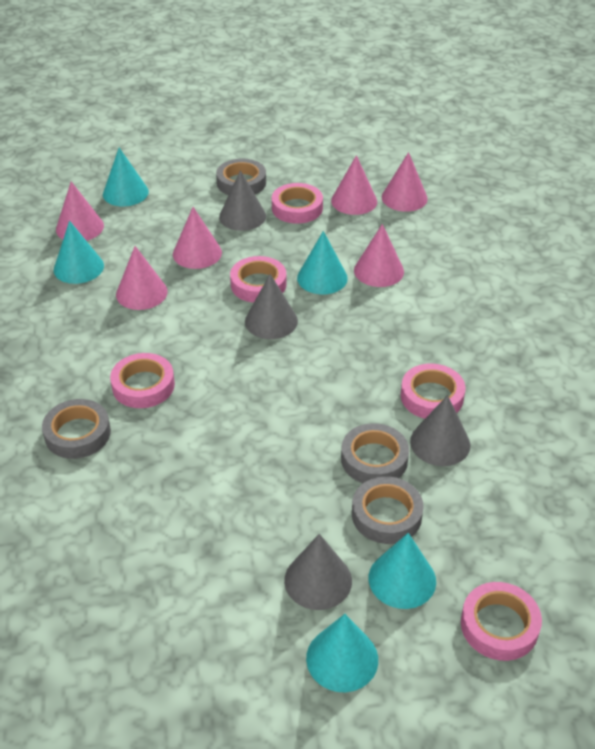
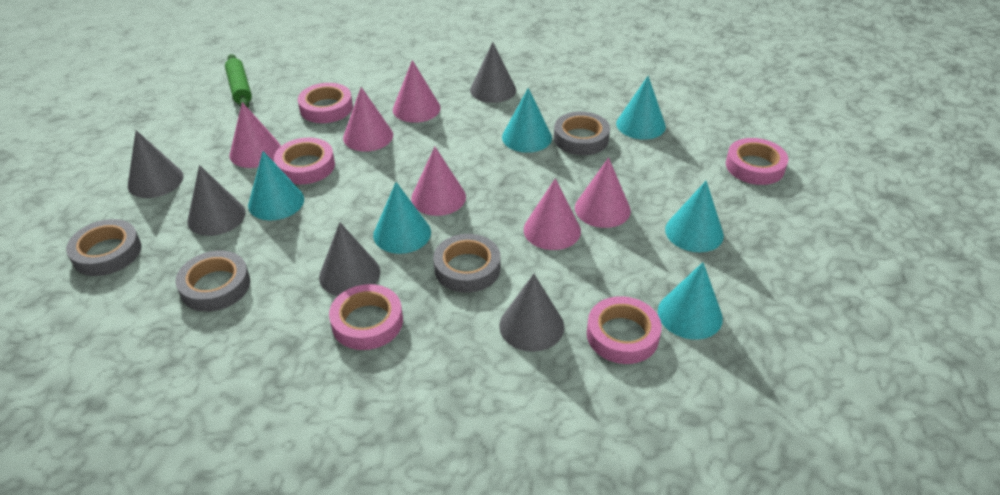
green rolling pin: 0 -> 1
grey cone: 4 -> 5
turquoise cone: 5 -> 6

